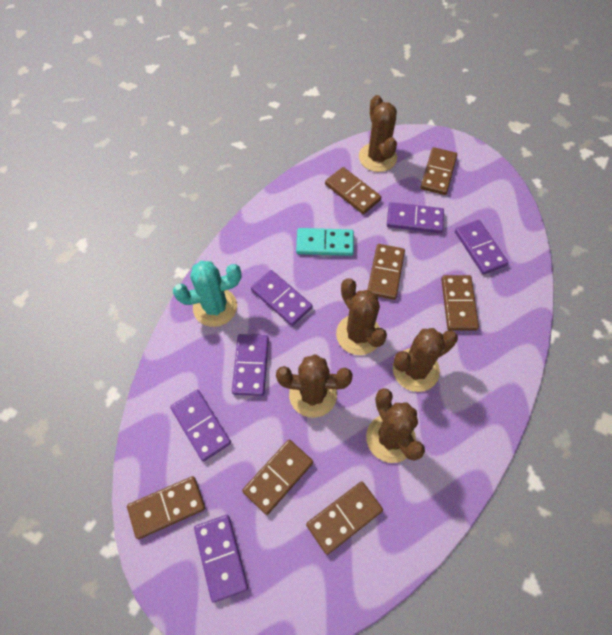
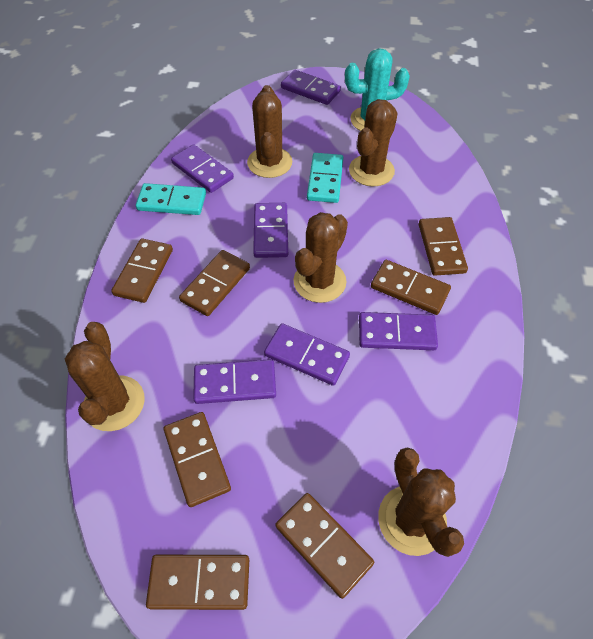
turquoise domino: 1 -> 2

